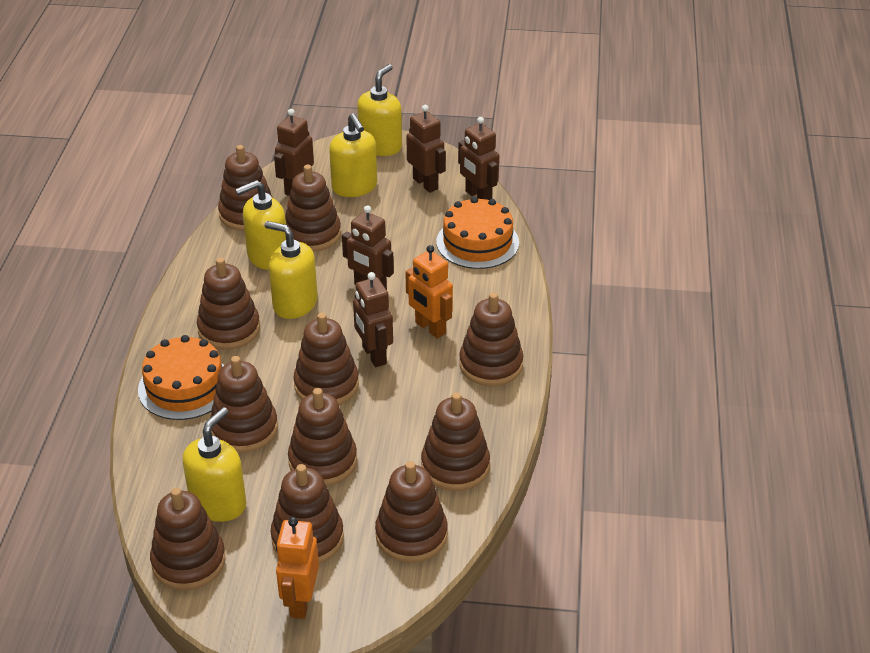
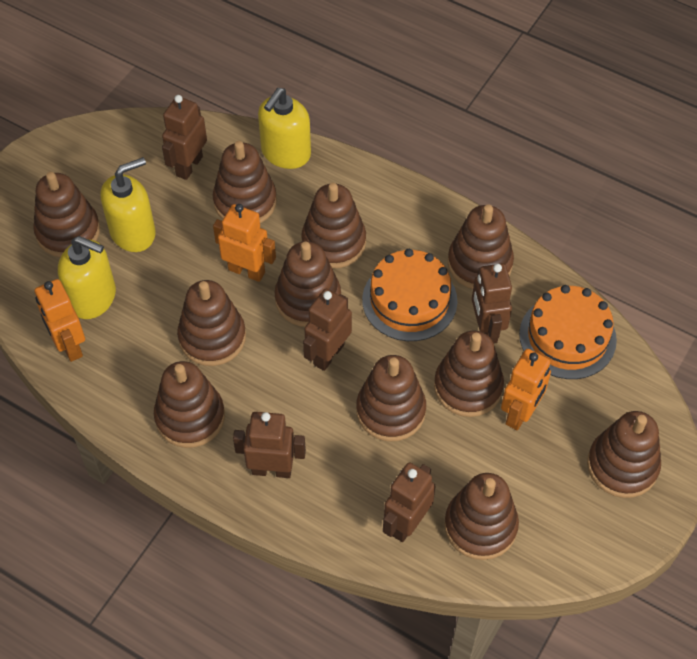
orange robot: 2 -> 3
yellow soap dispenser: 5 -> 3

